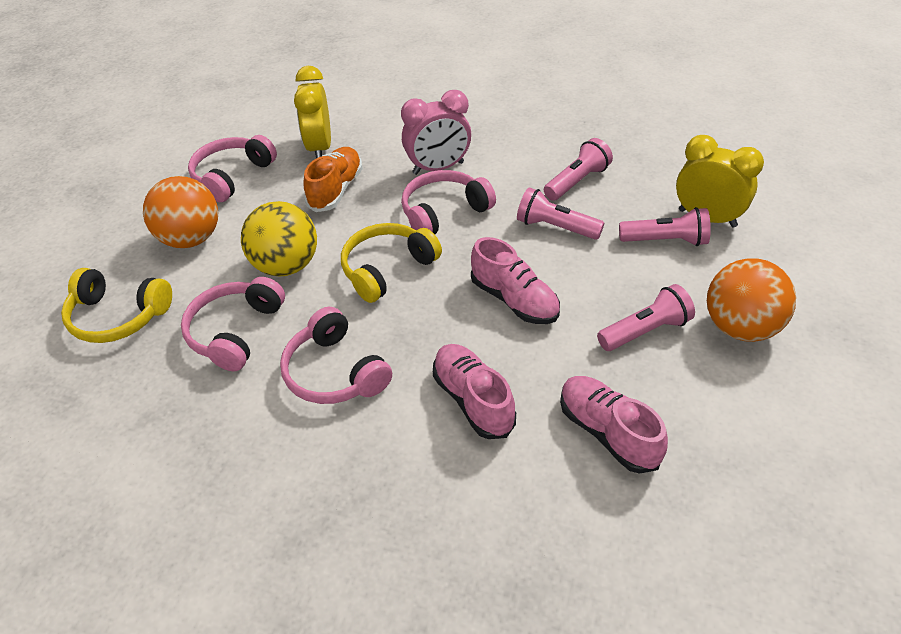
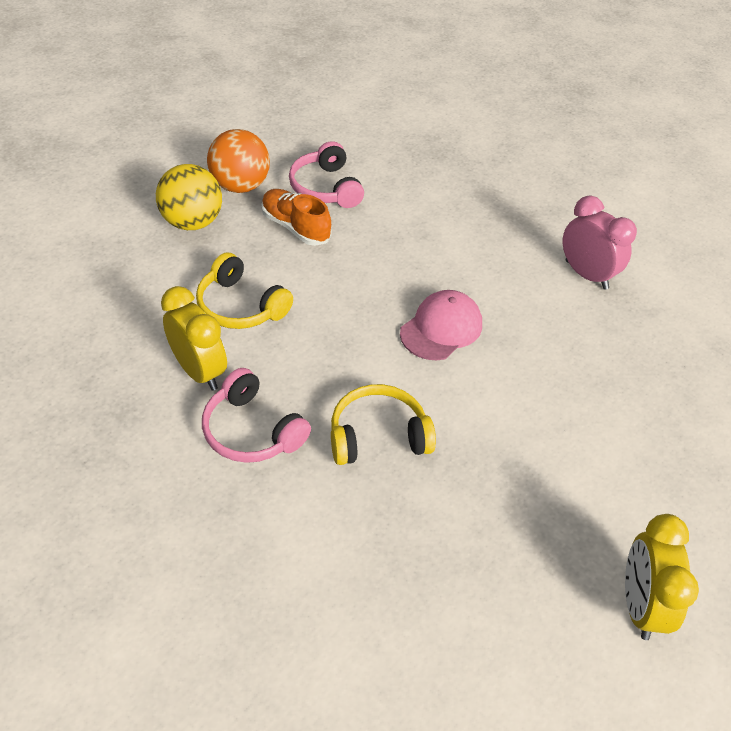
orange ball: 2 -> 1
pink cap: 0 -> 1
pink flashlight: 4 -> 0
pink headphones: 4 -> 2
pink shoe: 3 -> 0

